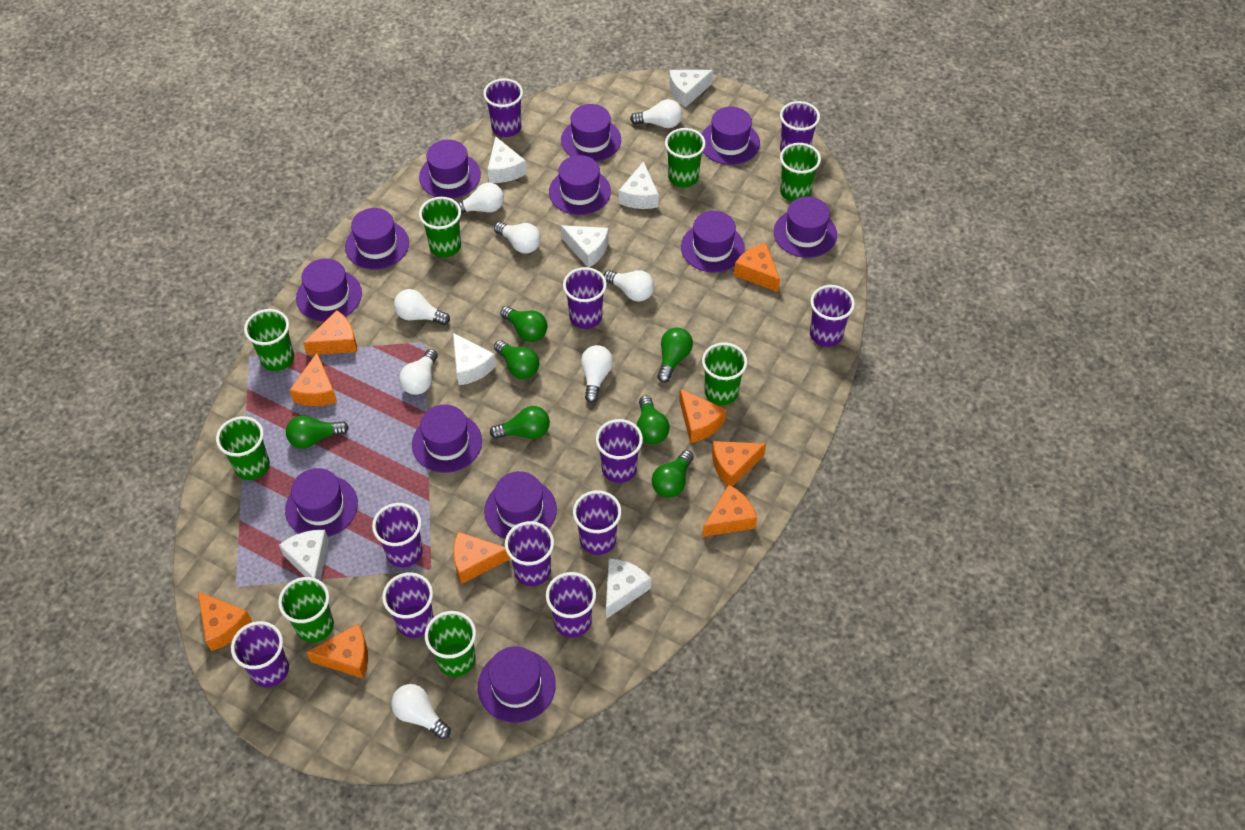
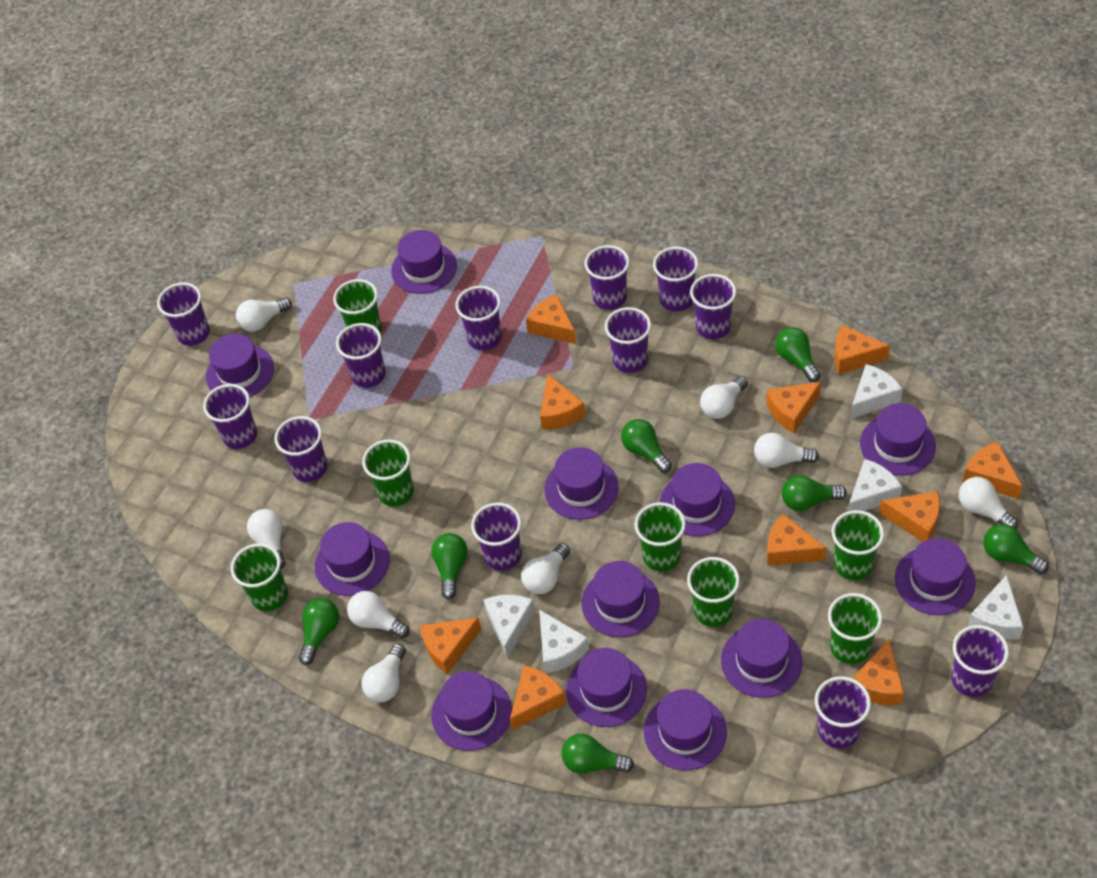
green cup: 8 -> 7
orange cheese: 9 -> 10
purple cup: 11 -> 12
white cheese: 7 -> 5

